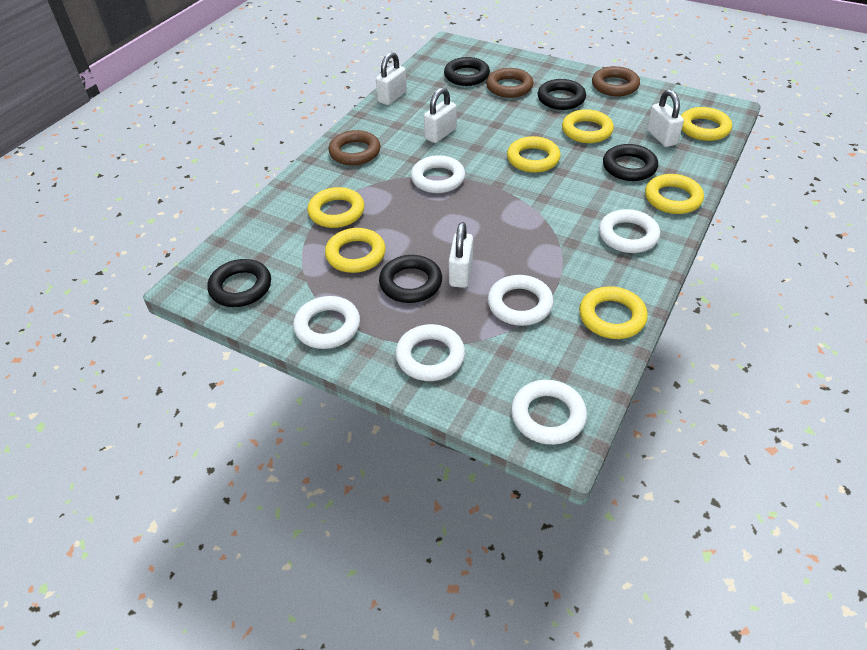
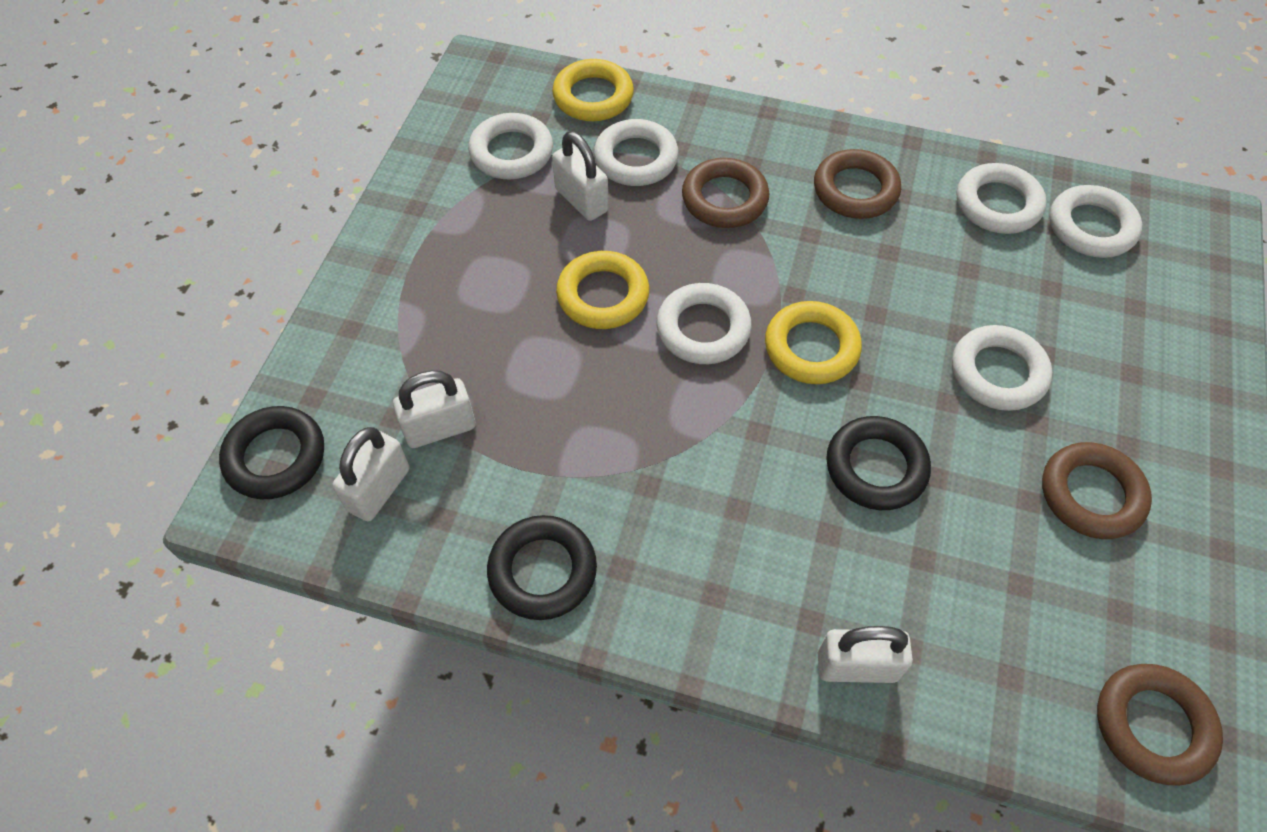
black ring: 5 -> 3
brown ring: 3 -> 4
yellow ring: 7 -> 3

